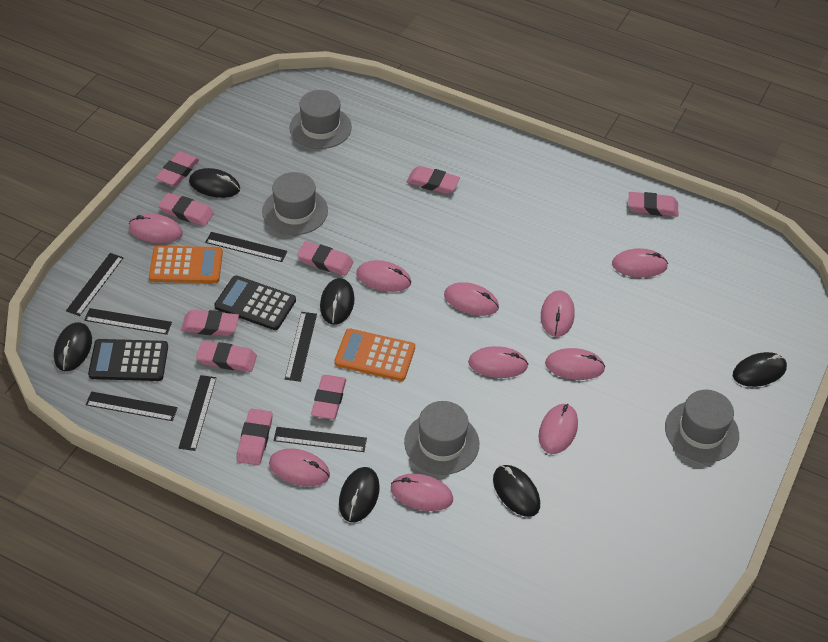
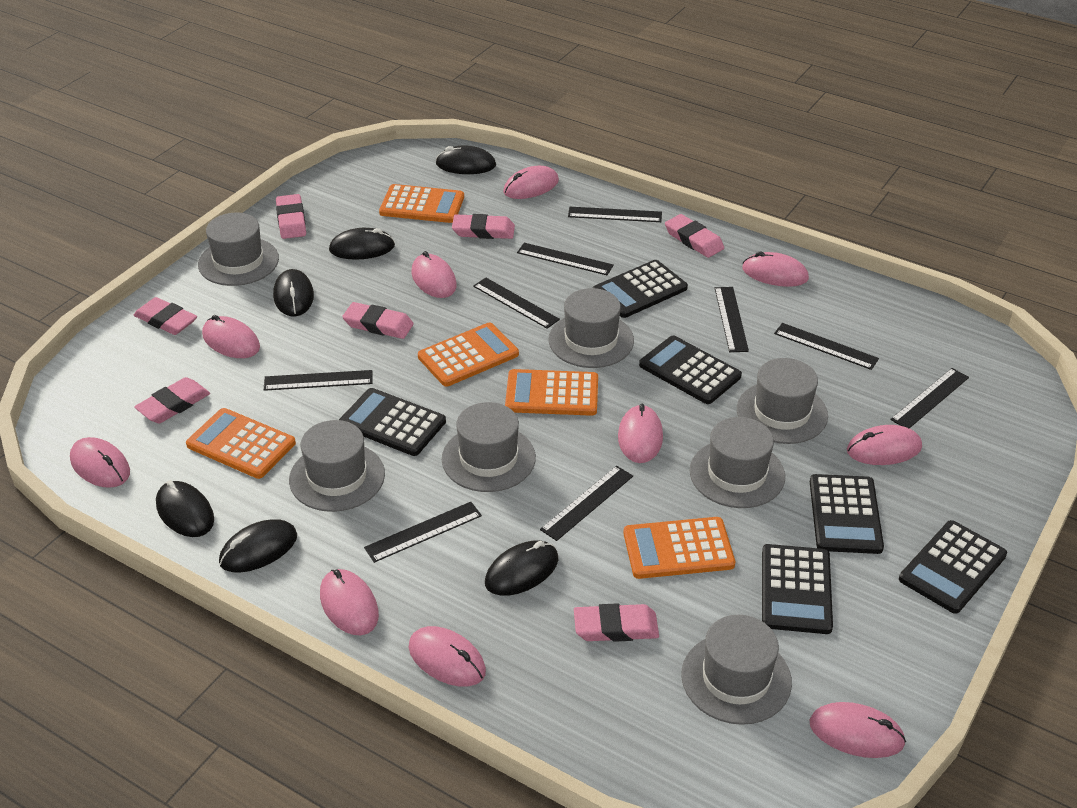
black calculator: 2 -> 6
black ruler: 7 -> 9
grey hat: 4 -> 7
orange calculator: 2 -> 5
pink eraser: 9 -> 7

